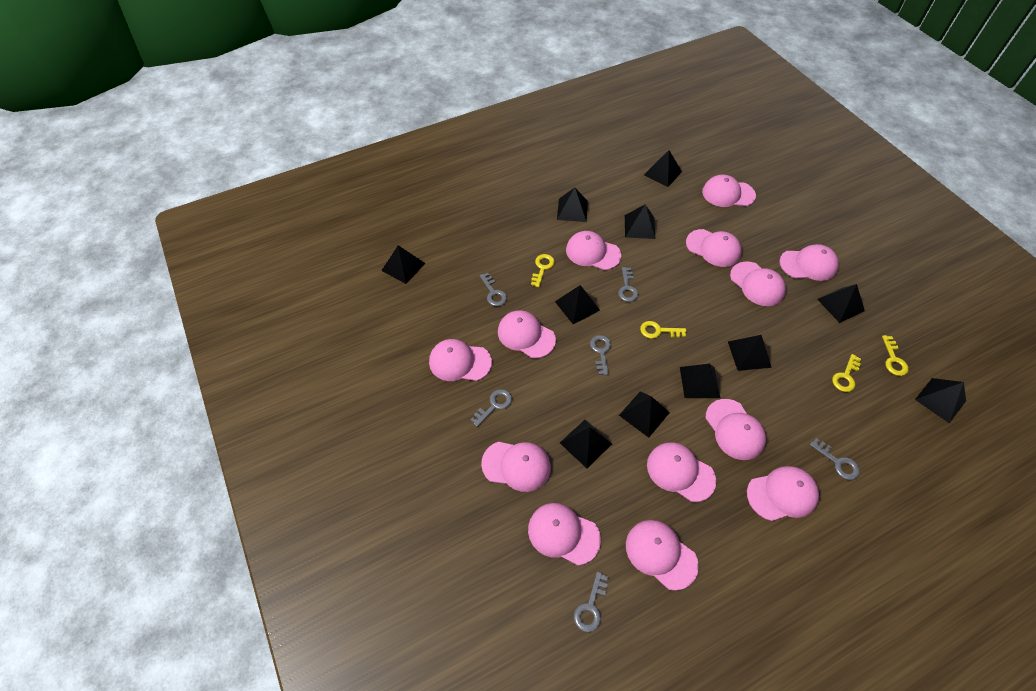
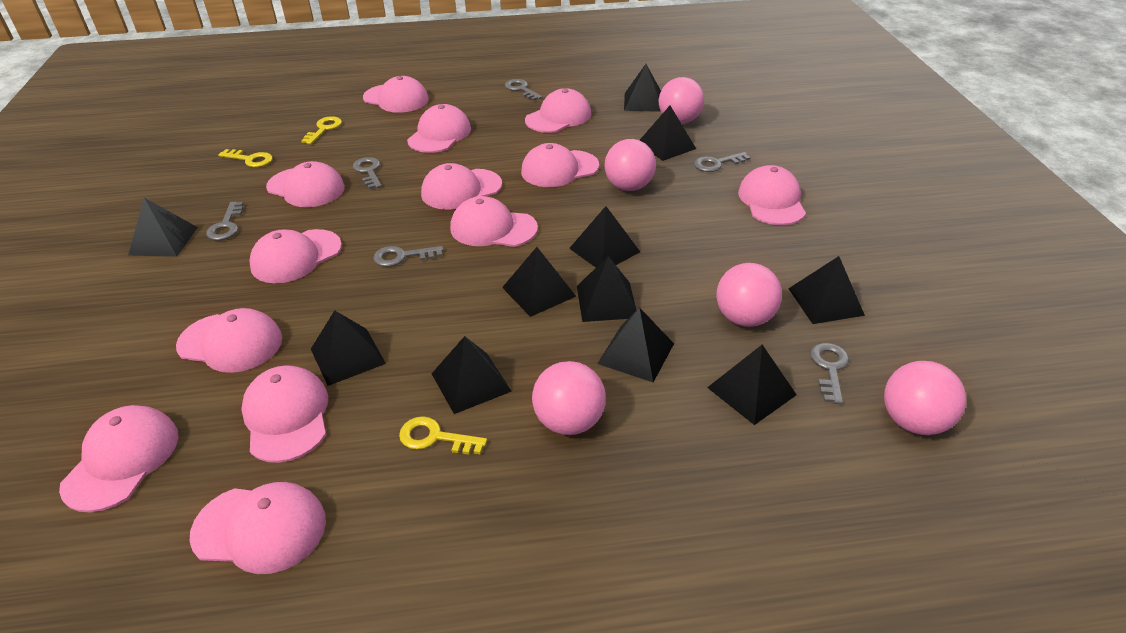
pink ball: 0 -> 5
yellow key: 4 -> 3

